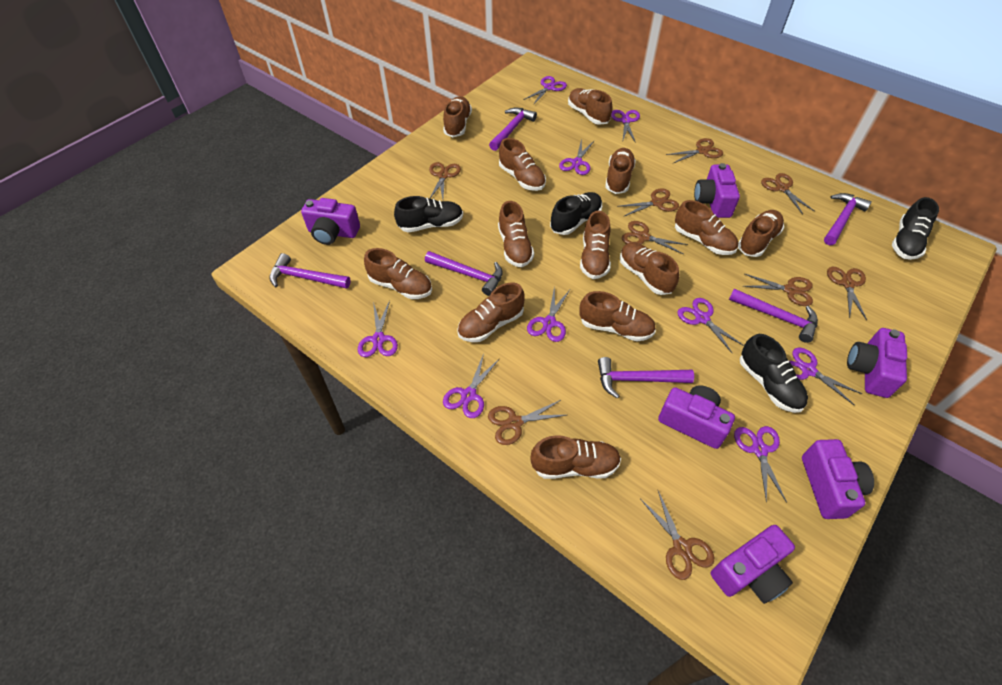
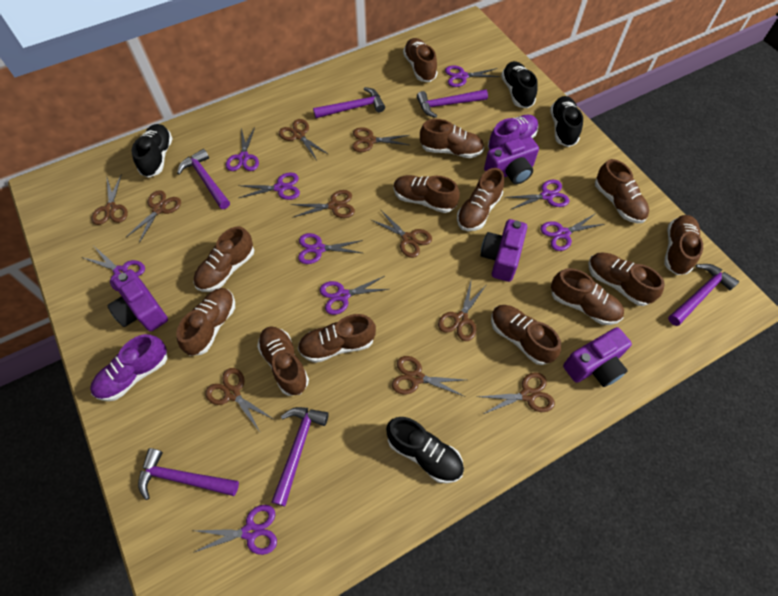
brown scissors: 9 -> 10
purple camera: 6 -> 4
purple shoe: 0 -> 2

